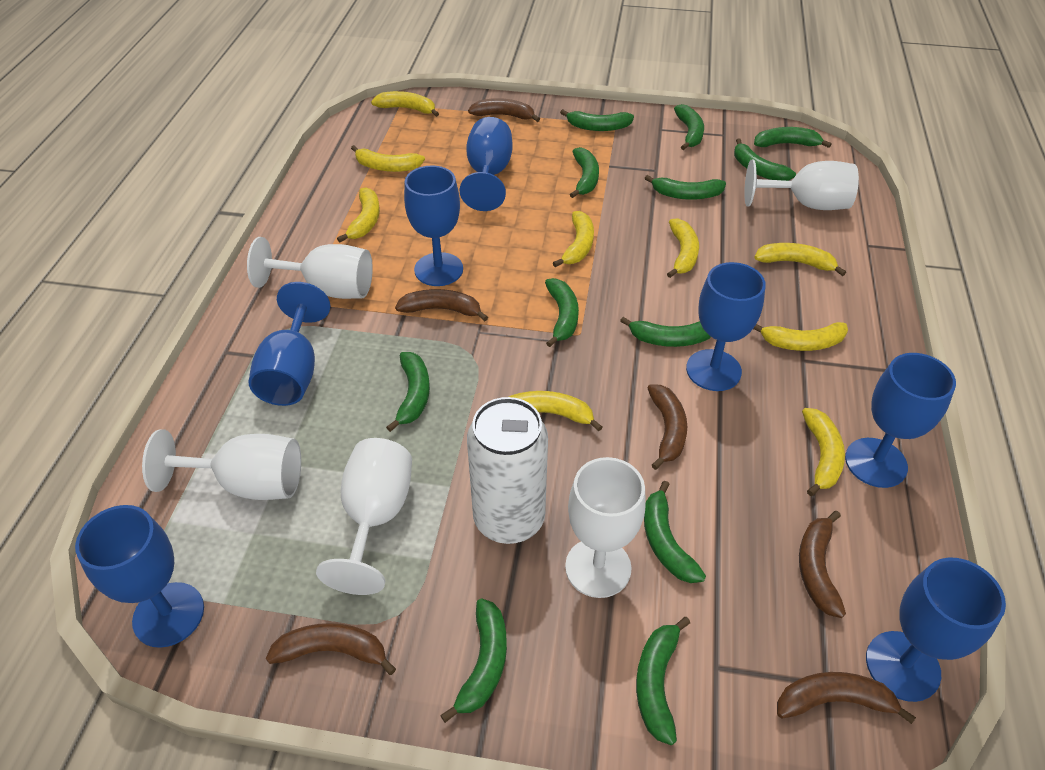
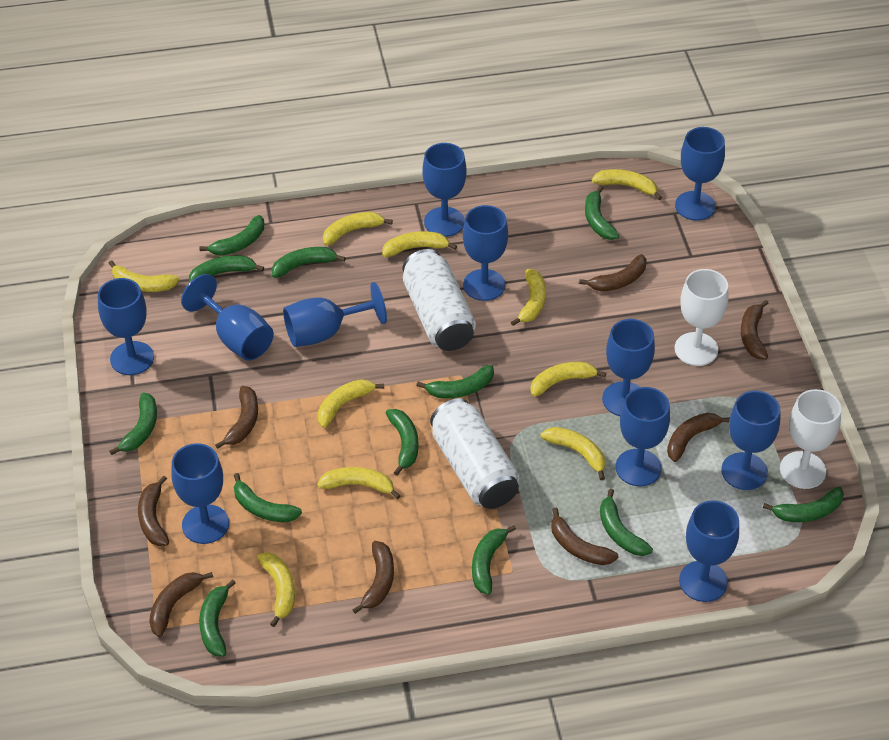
blue goblet: 7 -> 11
brown banana: 6 -> 8
white can: 1 -> 2
white goblet: 5 -> 2
yellow banana: 9 -> 10

